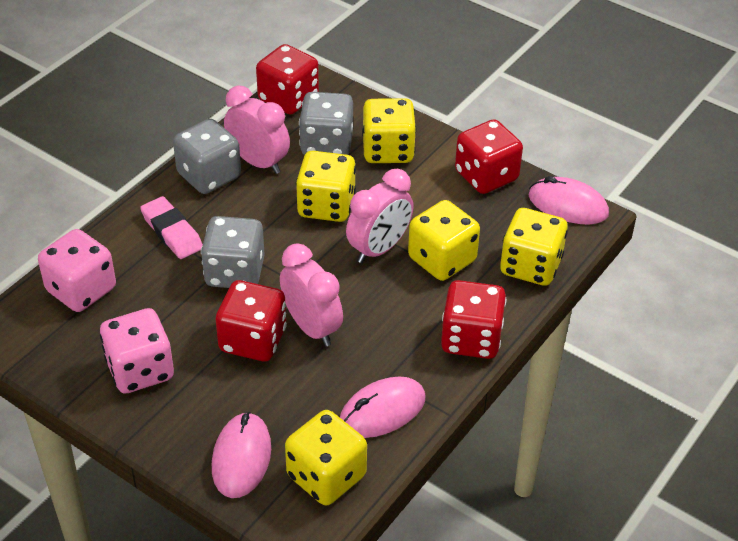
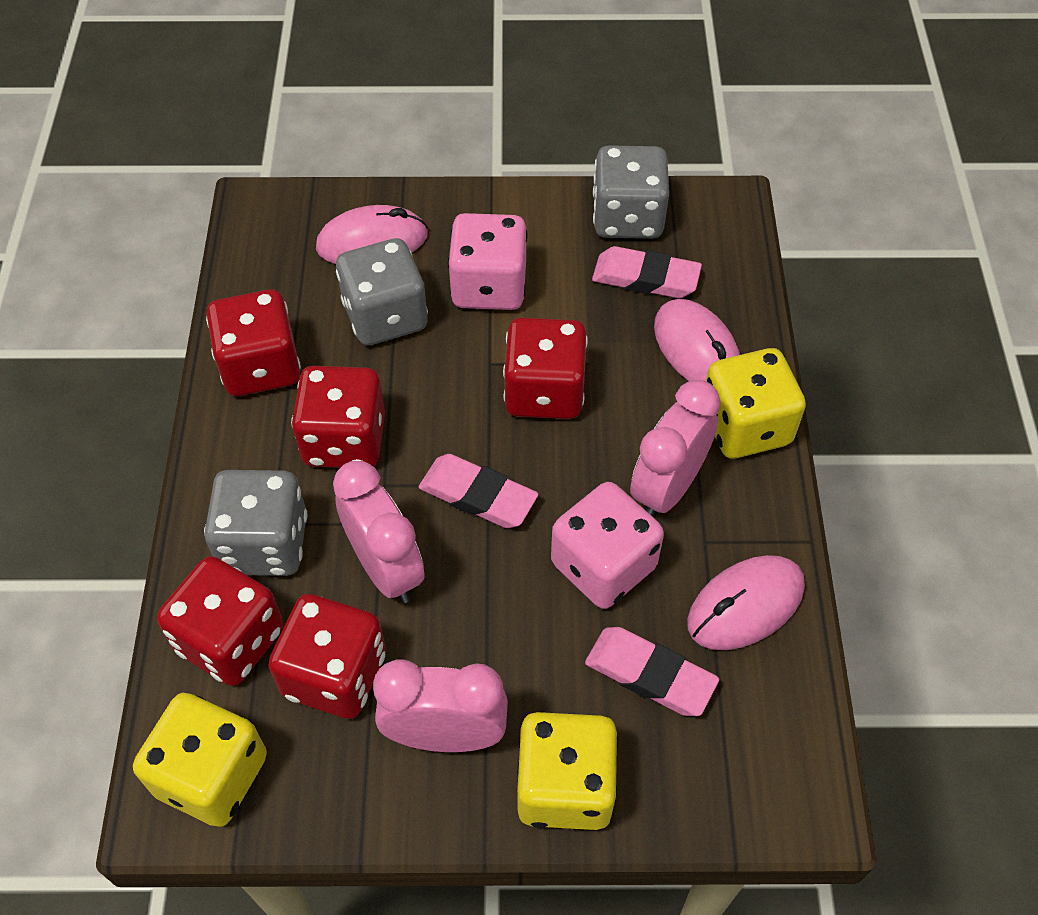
pink eraser: 1 -> 3
red dice: 4 -> 5
yellow dice: 5 -> 3

